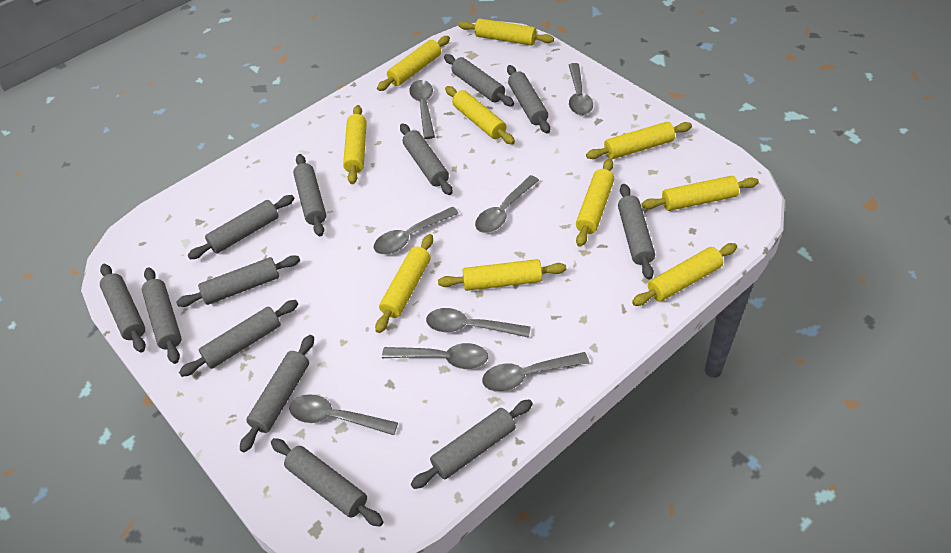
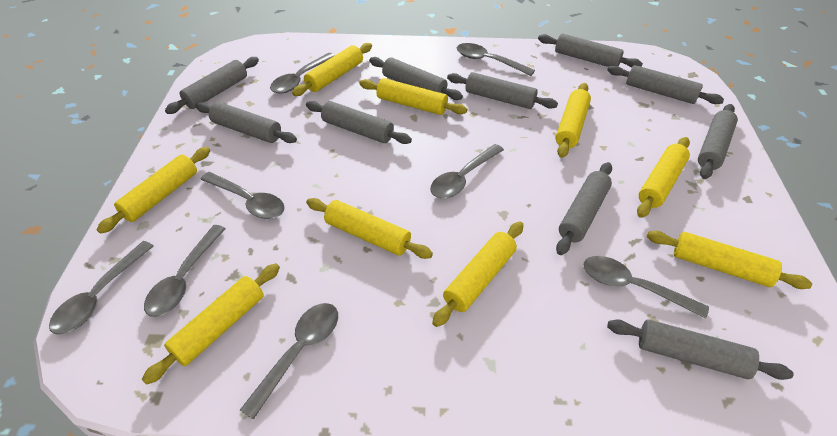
grey rolling pin: 13 -> 10
yellow rolling pin: 10 -> 9

